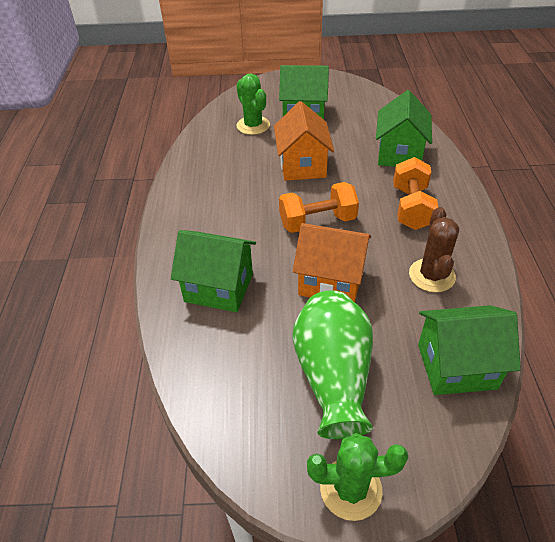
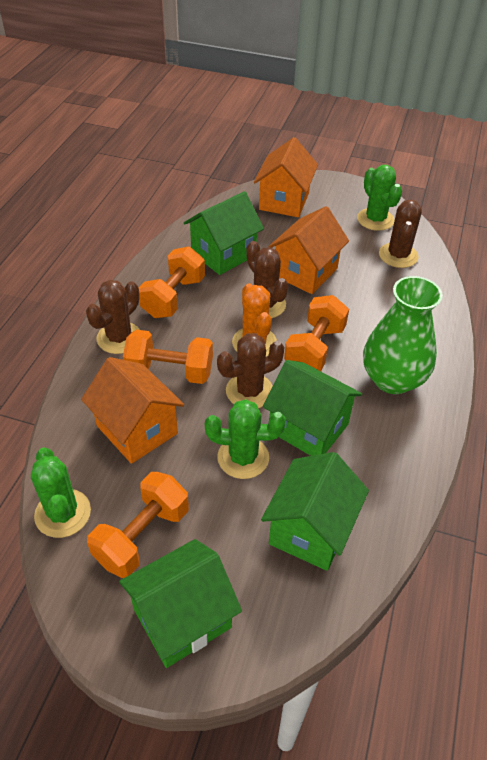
brown cactus: 1 -> 4
green cactus: 2 -> 3
orange cactus: 0 -> 1
orange dumbbell: 2 -> 4
orange house: 2 -> 3

